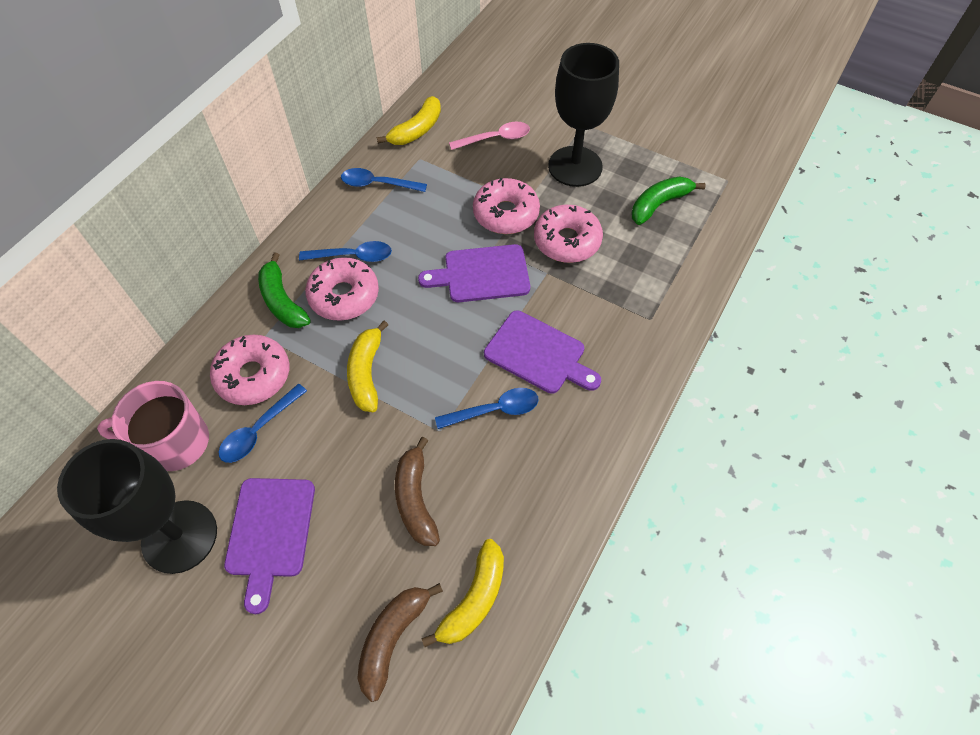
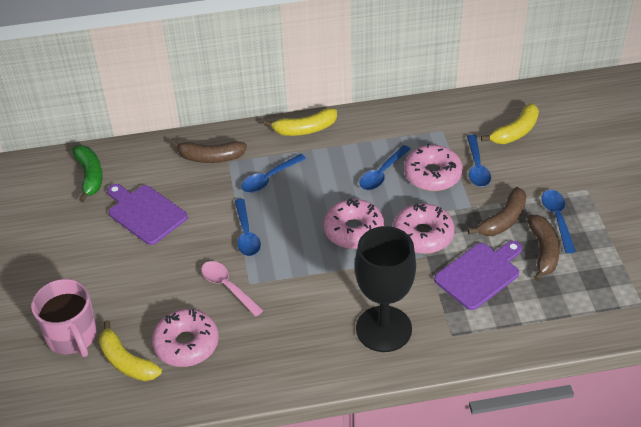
black goblet: 2 -> 1
blue spoon: 4 -> 5
brown banana: 2 -> 3
green banana: 2 -> 1
purple cutting board: 3 -> 2

